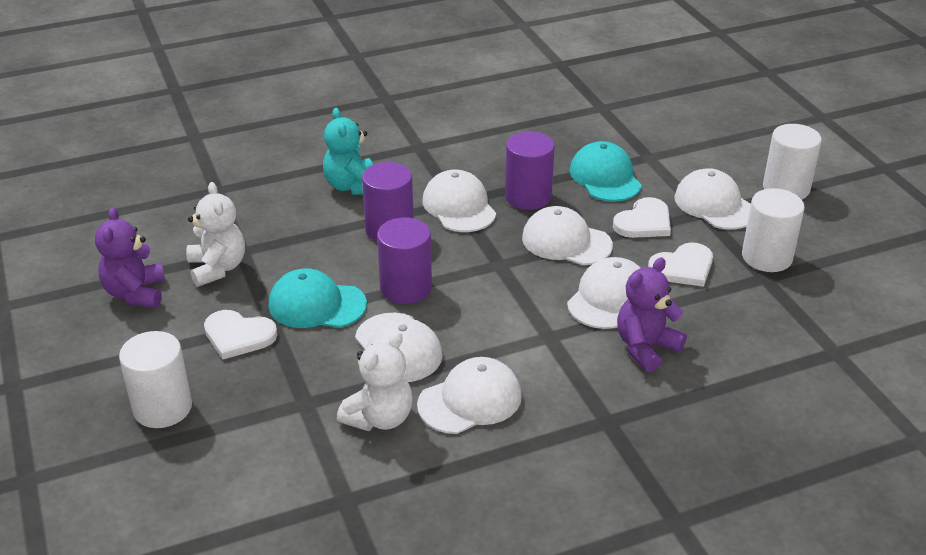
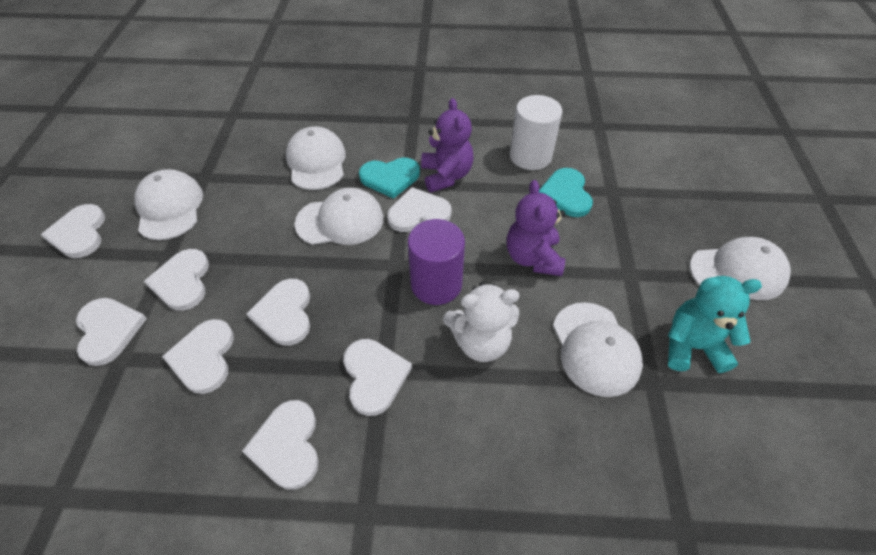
purple cylinder: 3 -> 1
turquoise cap: 2 -> 0
turquoise heart: 0 -> 2
white cap: 6 -> 5
white cylinder: 3 -> 1
white heart: 3 -> 8
white teddy bear: 2 -> 1

